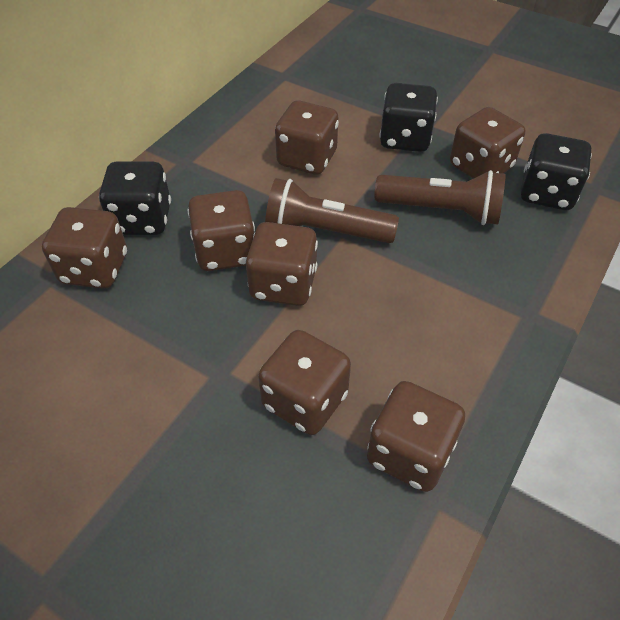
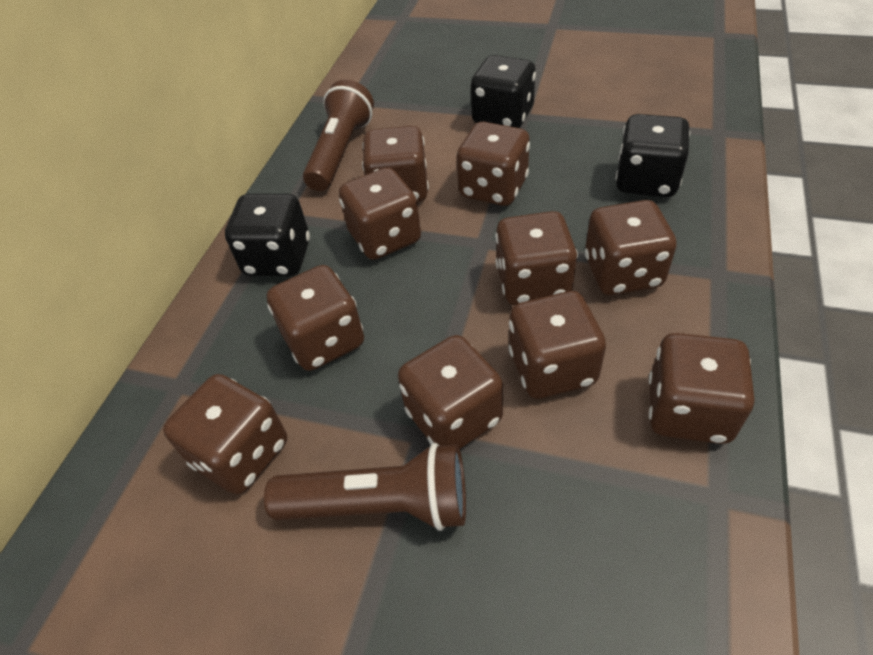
brown dice: 7 -> 10

